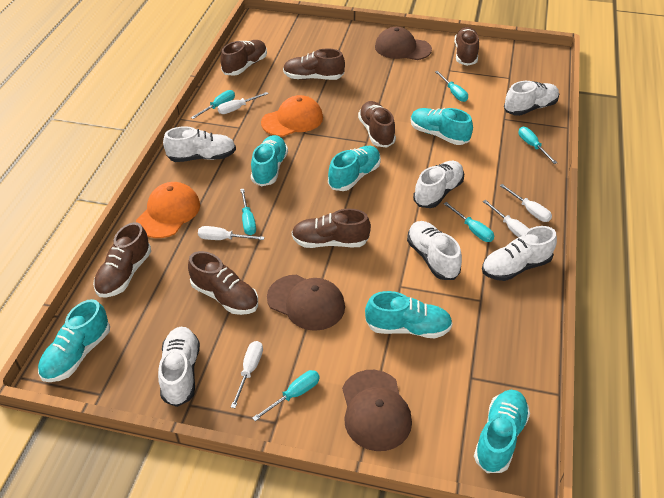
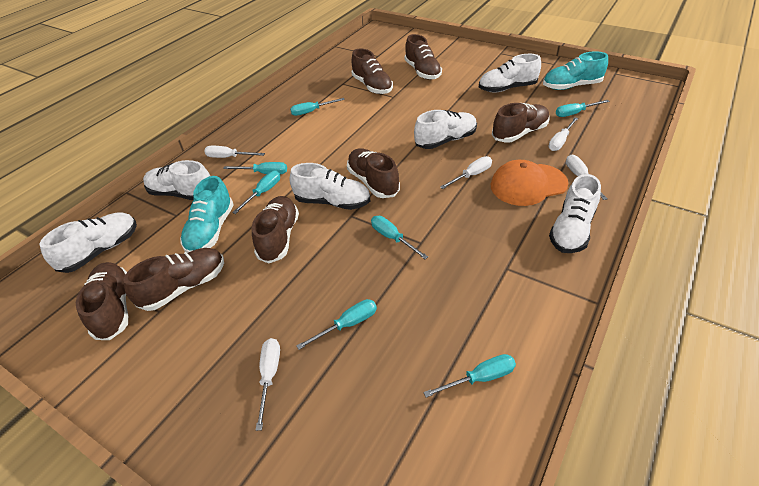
brown cap: 3 -> 0
orange cap: 2 -> 1
turquoise screwdriver: 6 -> 7
turquoise shoe: 6 -> 2

